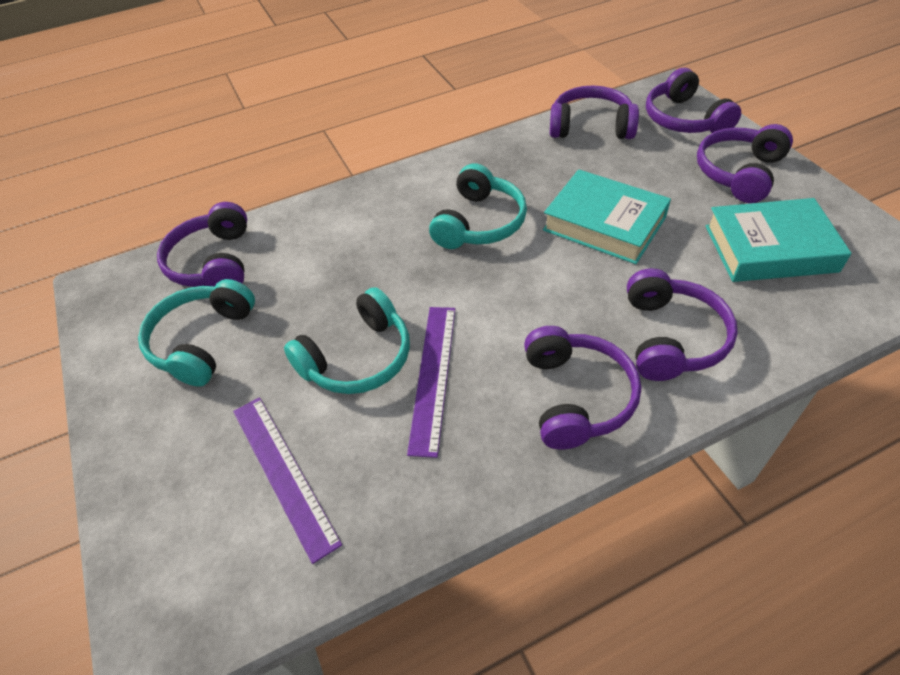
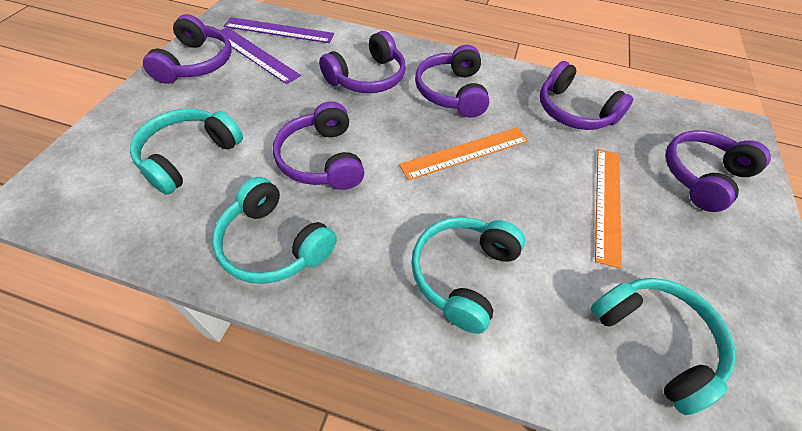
orange ruler: 0 -> 2
turquoise book: 2 -> 0
turquoise headphones: 3 -> 4

